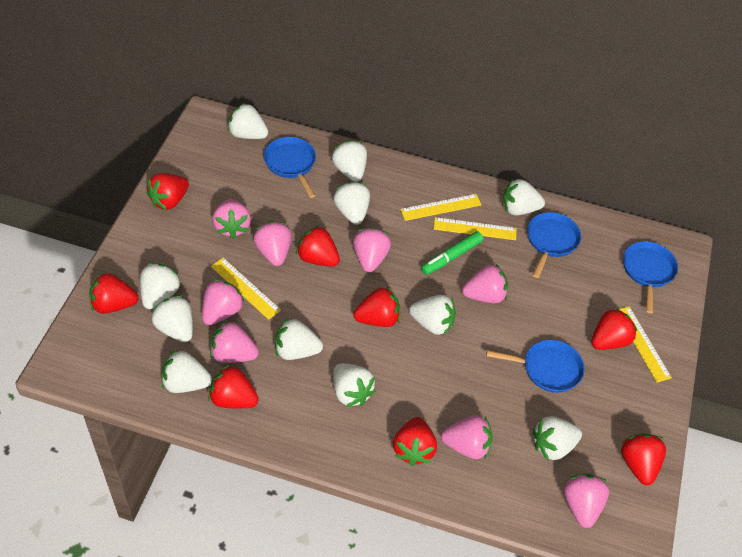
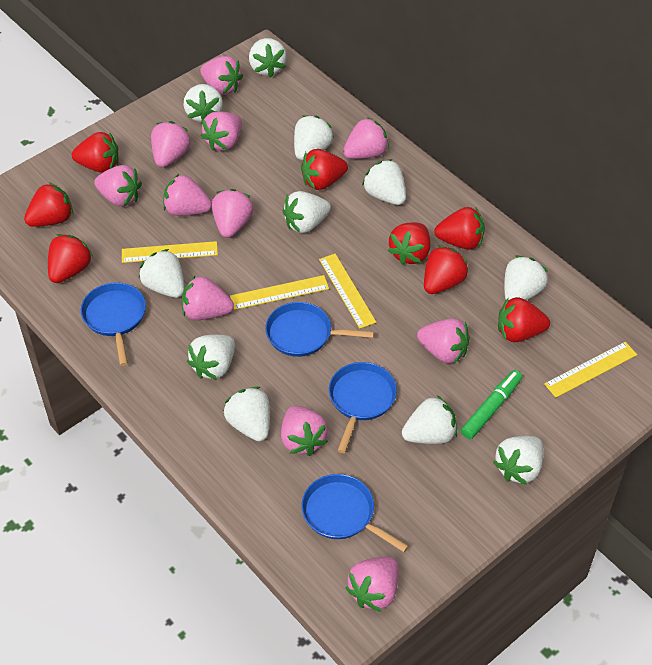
pink strawberry: 8 -> 11

